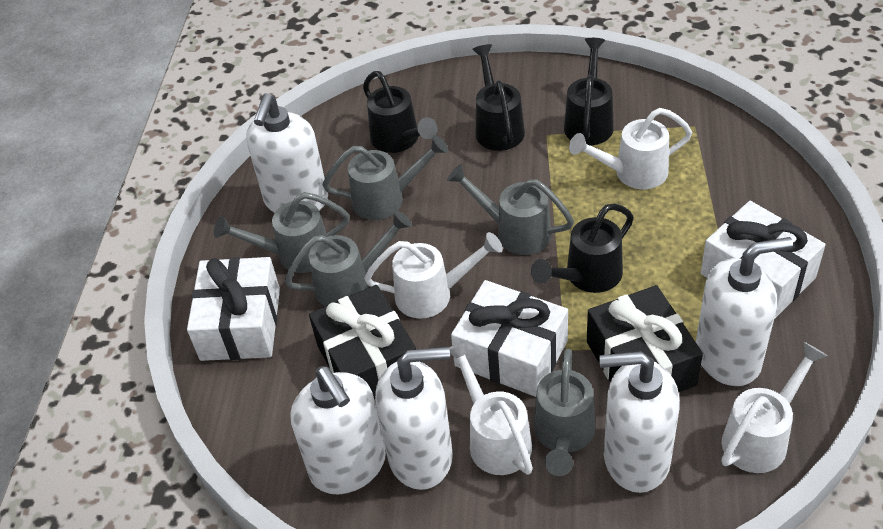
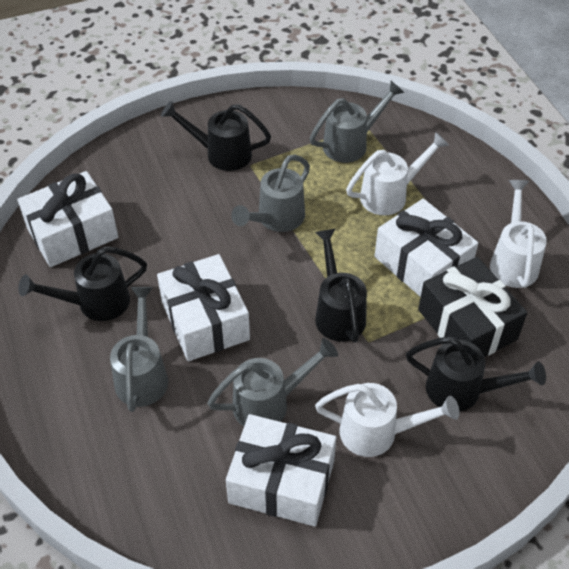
black gift: 2 -> 1
grey watering can: 5 -> 4
white gift: 3 -> 4
white soap dispenser: 5 -> 0
white watering can: 4 -> 3

